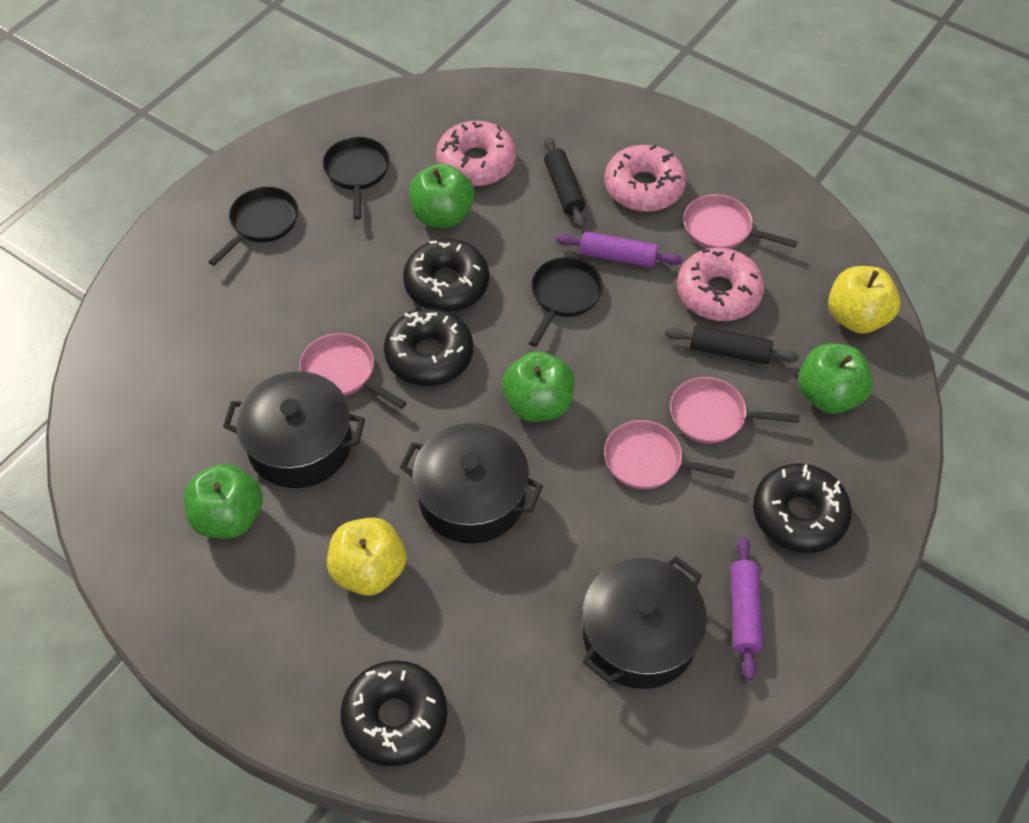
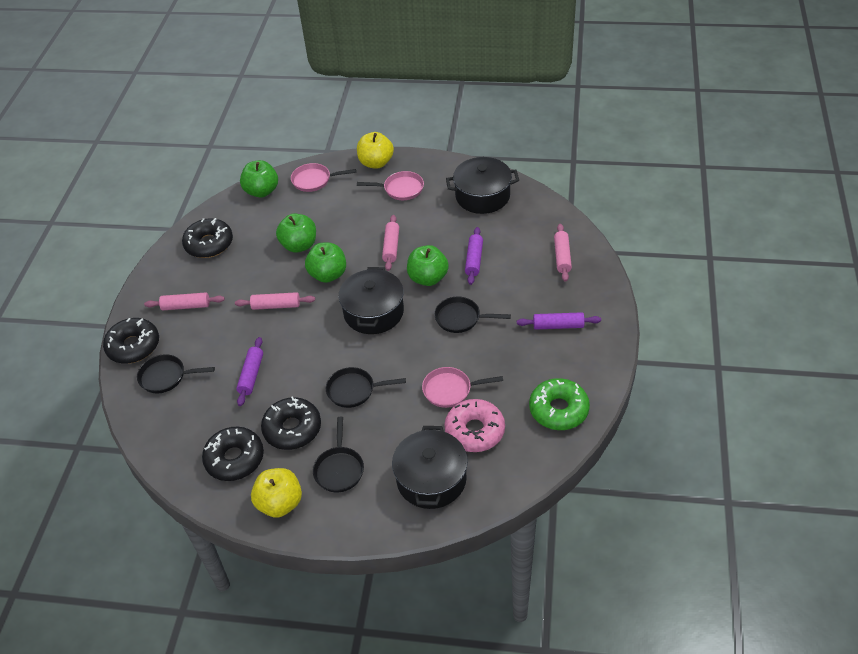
black pan: 3 -> 4
black rolling pin: 2 -> 0
green donut: 0 -> 1
pink donut: 3 -> 1
pink pan: 4 -> 3
pink rolling pin: 0 -> 4
purple rolling pin: 2 -> 3

